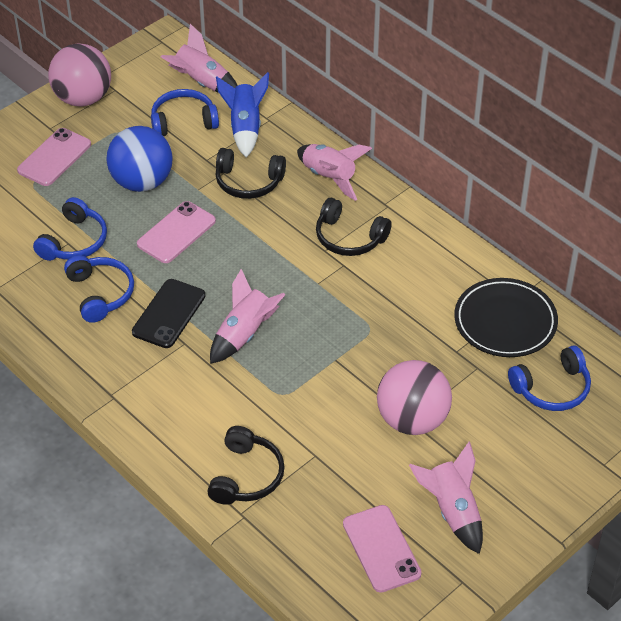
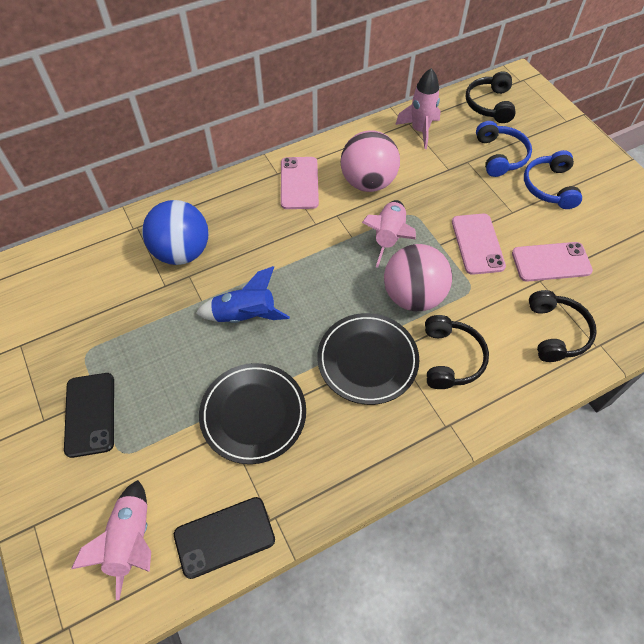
black phone: 1 -> 2
black plate: 1 -> 2
blue headphones: 4 -> 2
pink rocket: 4 -> 3

